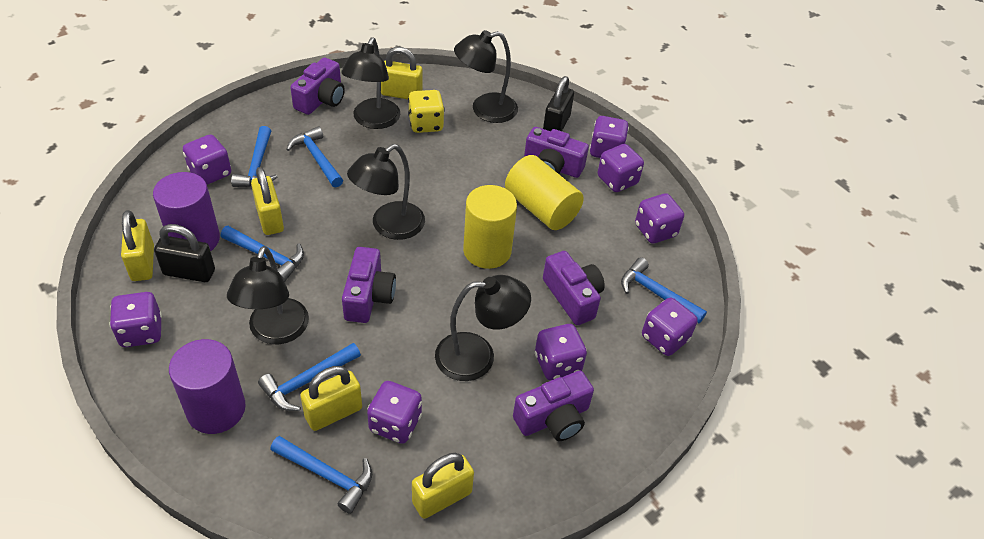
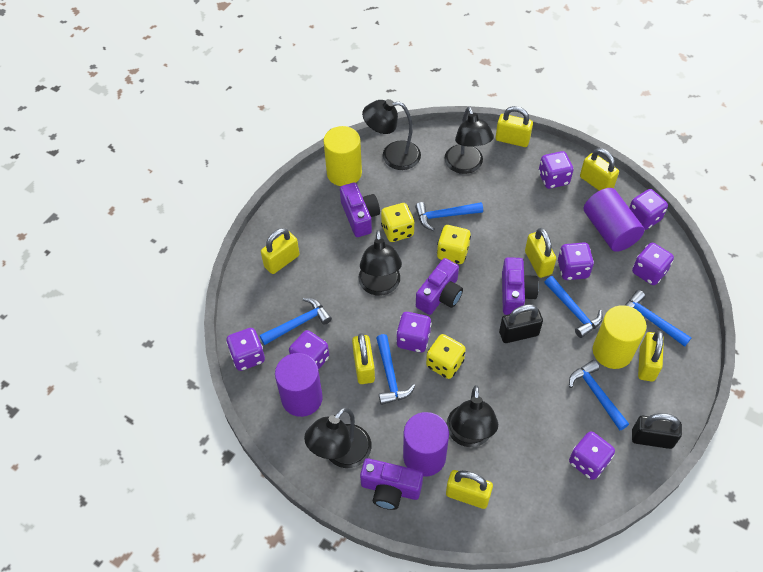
purple camera: 5 -> 4
purple cylinder: 2 -> 3
yellow dice: 1 -> 3
yellow padlock: 5 -> 7

